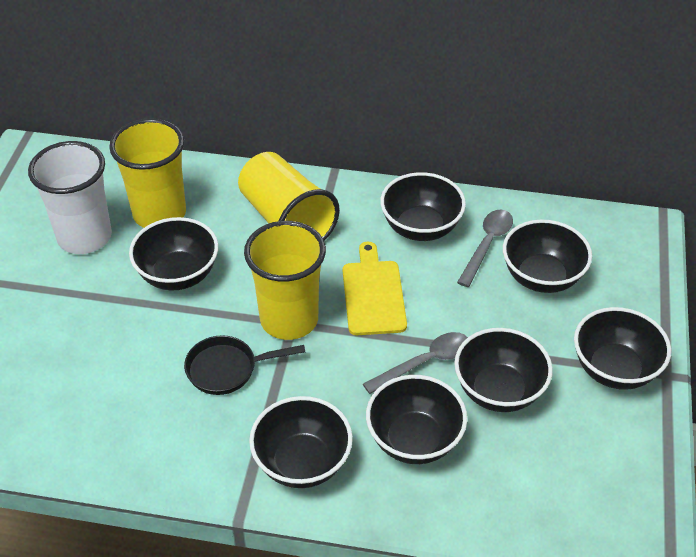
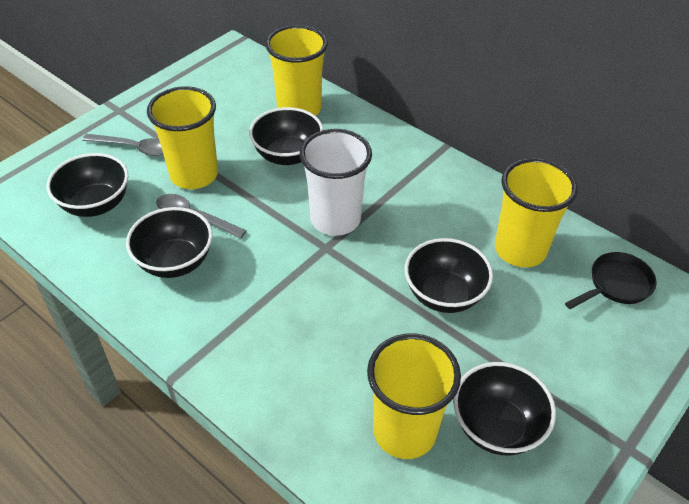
black bowl: 7 -> 5
yellow cup: 3 -> 4
yellow cutting board: 1 -> 0

